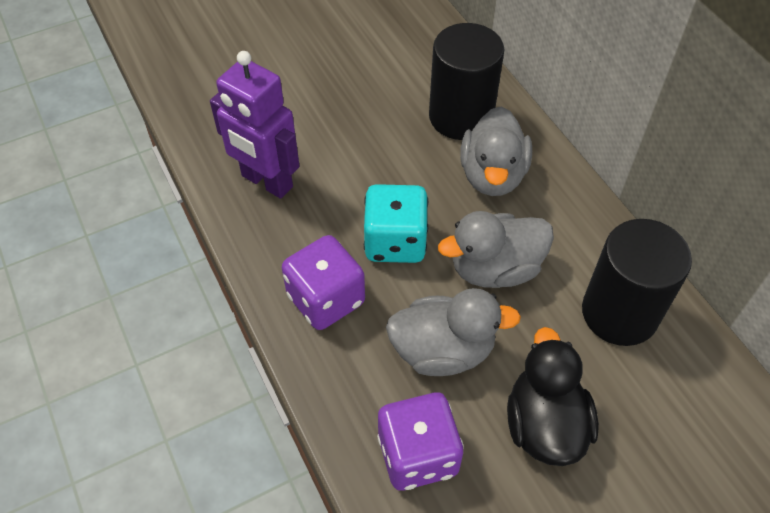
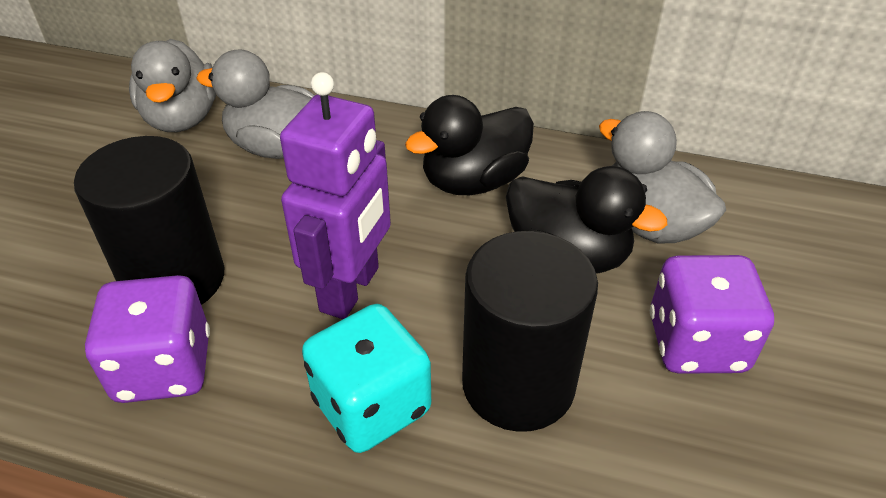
black duck: 1 -> 2

